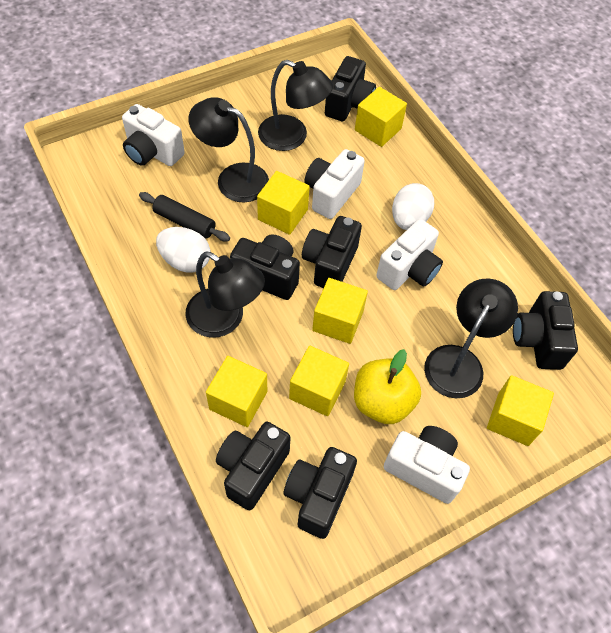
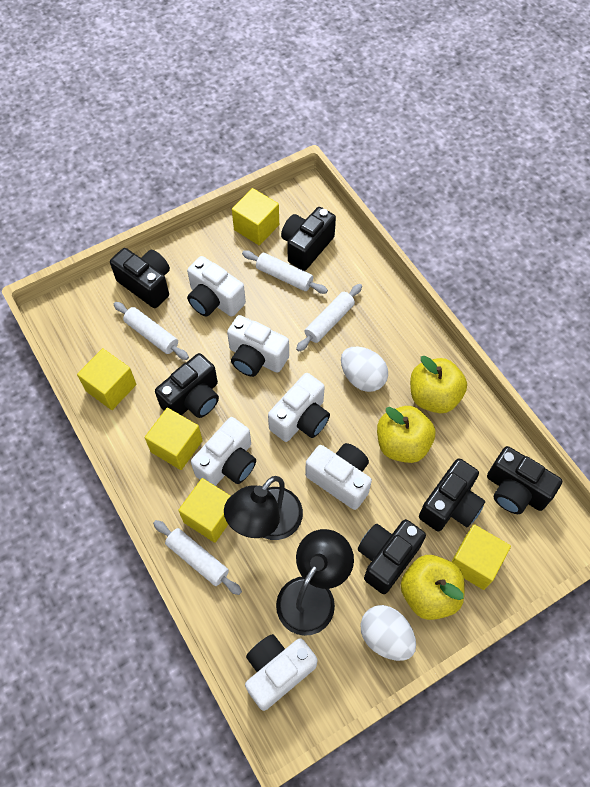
black lamp: 4 -> 2
black rolling pin: 1 -> 0
white camera: 4 -> 6
white rolling pin: 0 -> 4
yellow apple: 1 -> 3
yellow cube: 6 -> 5

